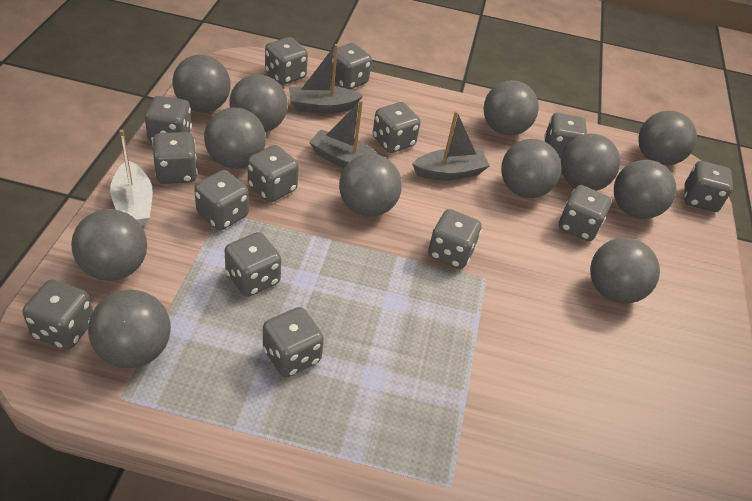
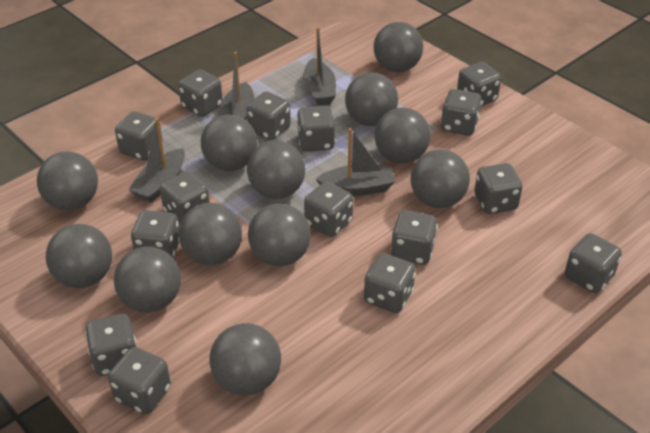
grey boat: 3 -> 4
grey dice: 14 -> 15
white boat: 1 -> 0

